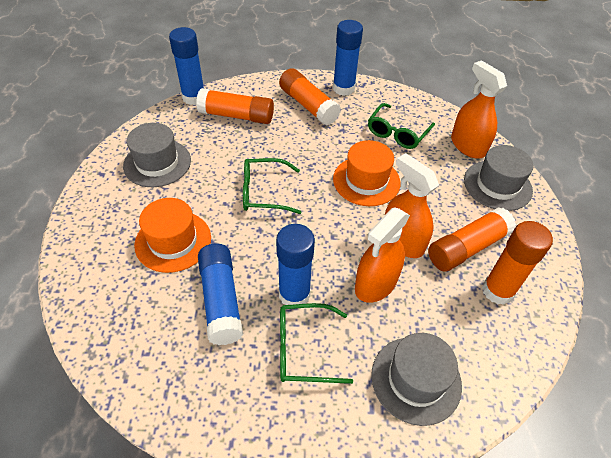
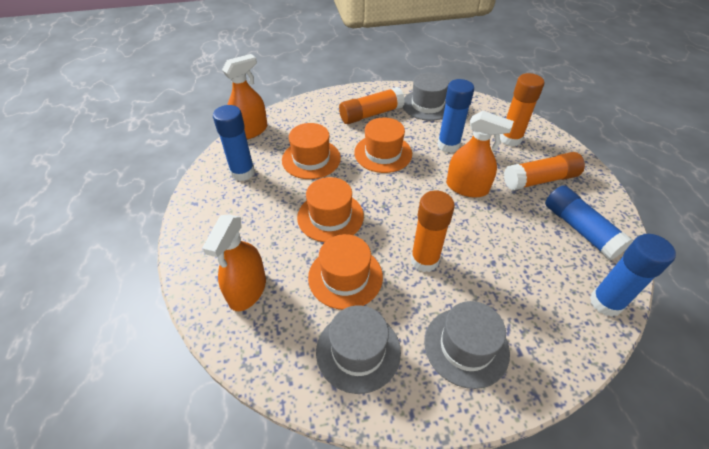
green glasses: 3 -> 0
orange hat: 2 -> 4

